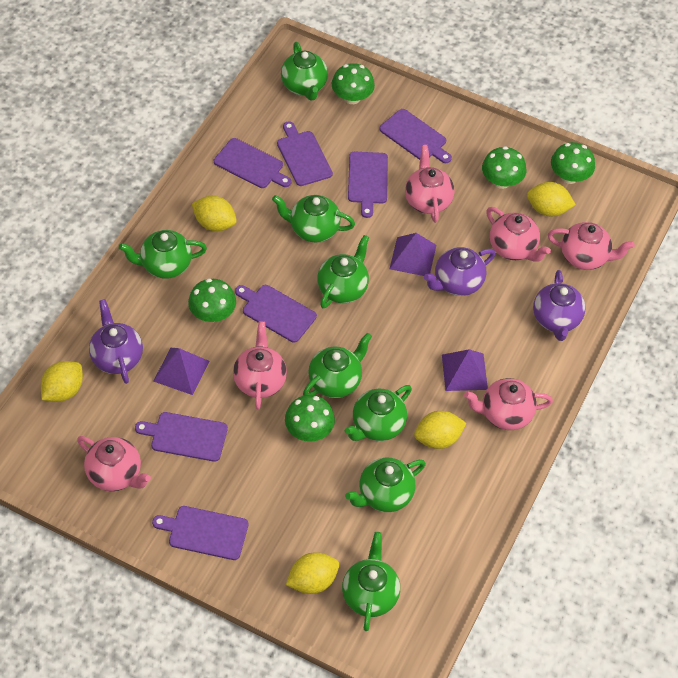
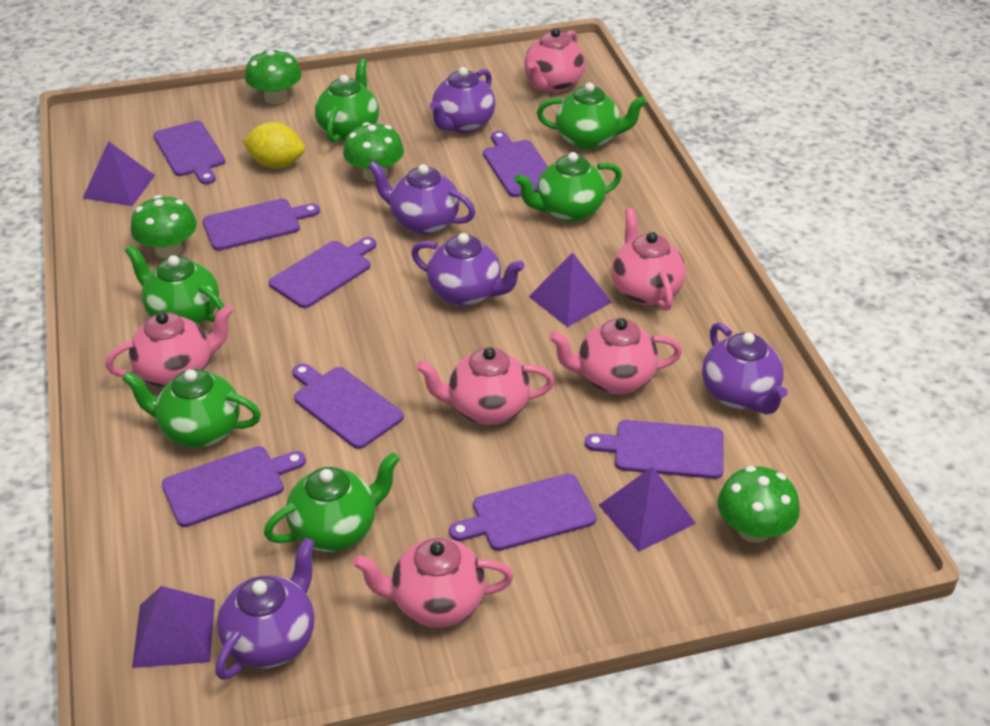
green mushroom: 5 -> 4
green teapot: 8 -> 6
purple cutting board: 7 -> 8
purple pyramid: 3 -> 4
purple teapot: 3 -> 5
yellow lemon: 5 -> 1

